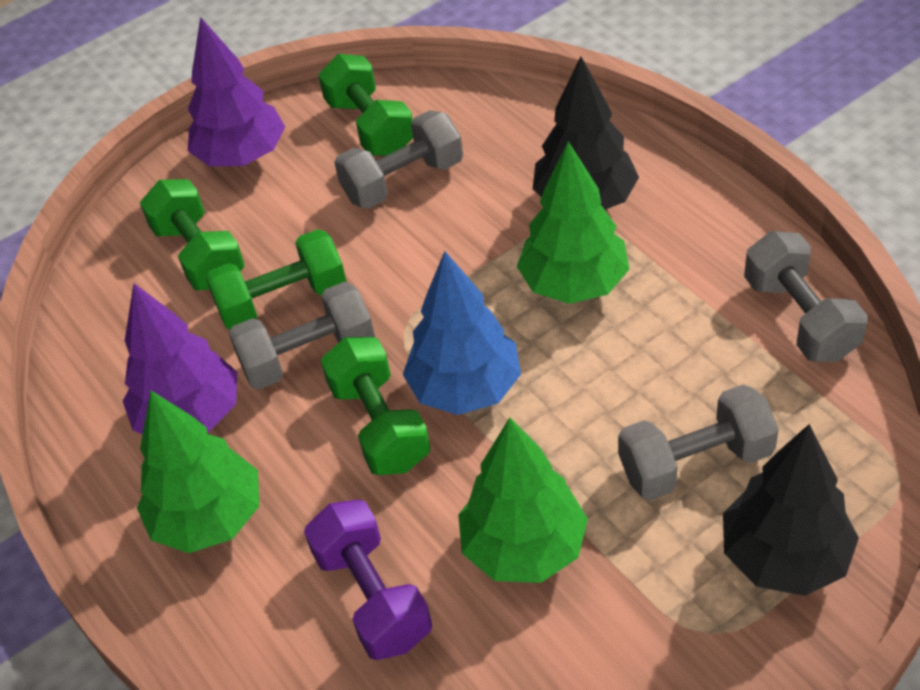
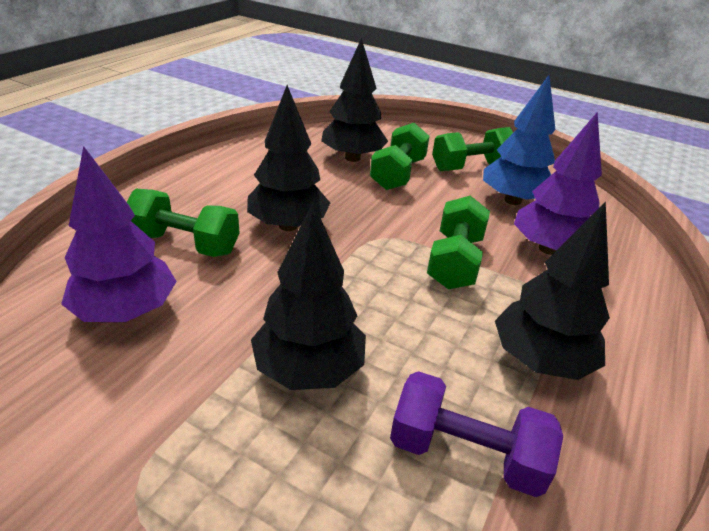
black tree: 2 -> 4
green tree: 3 -> 0
grey dumbbell: 4 -> 0

